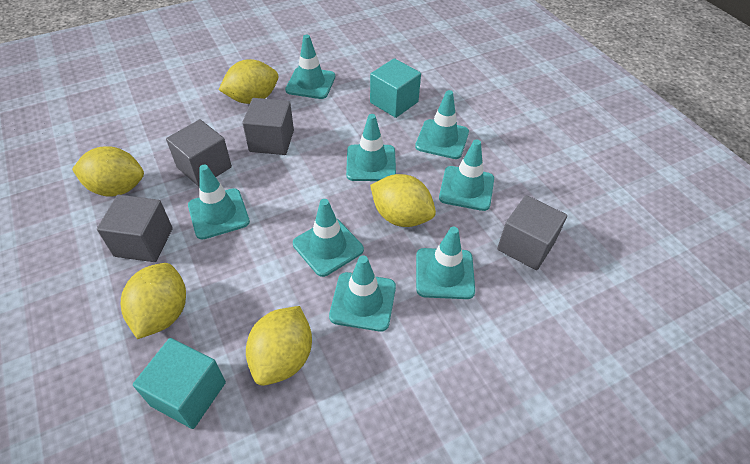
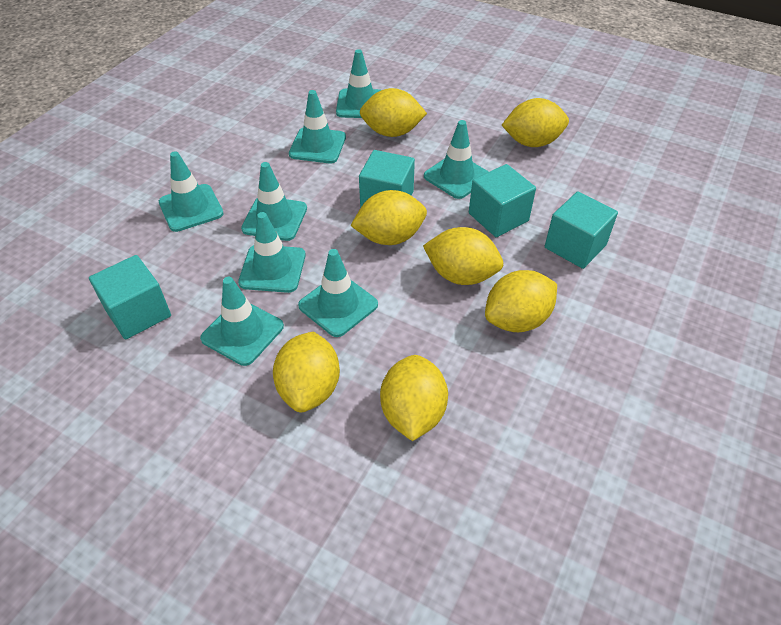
grey cube: 4 -> 0
turquoise cube: 2 -> 4
yellow lemon: 5 -> 7

